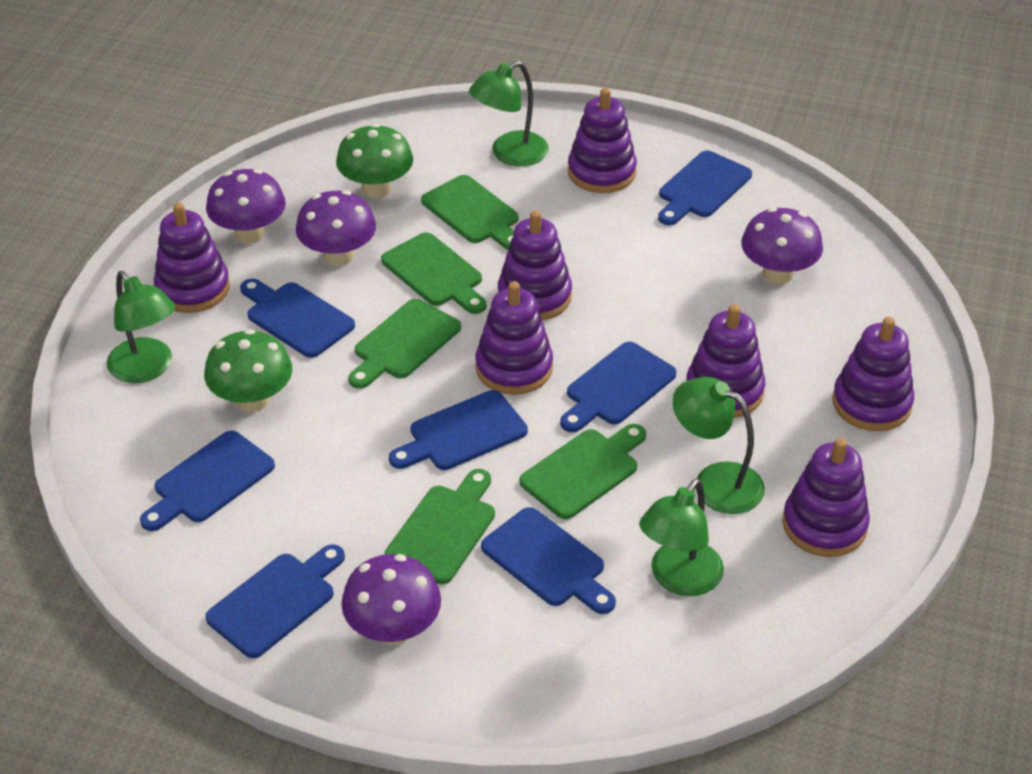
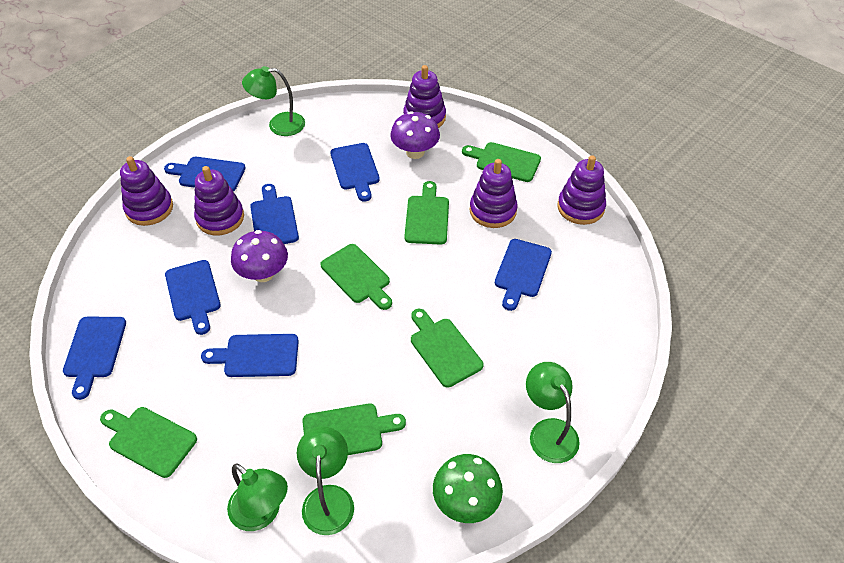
green cutting board: 5 -> 6
green mushroom: 2 -> 1
purple mushroom: 4 -> 2
purple stacking toy: 7 -> 5

